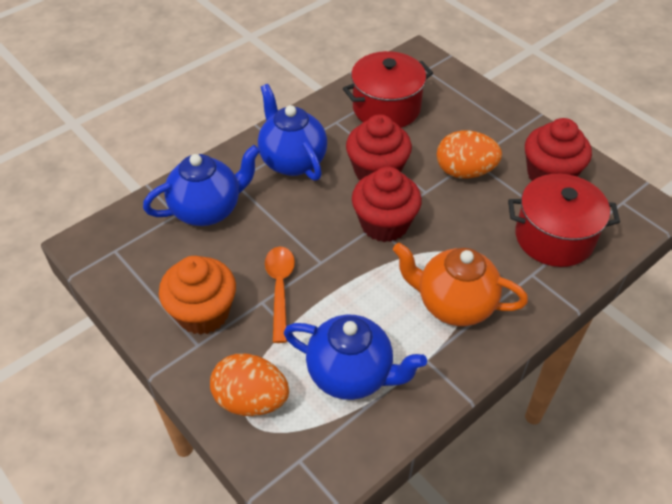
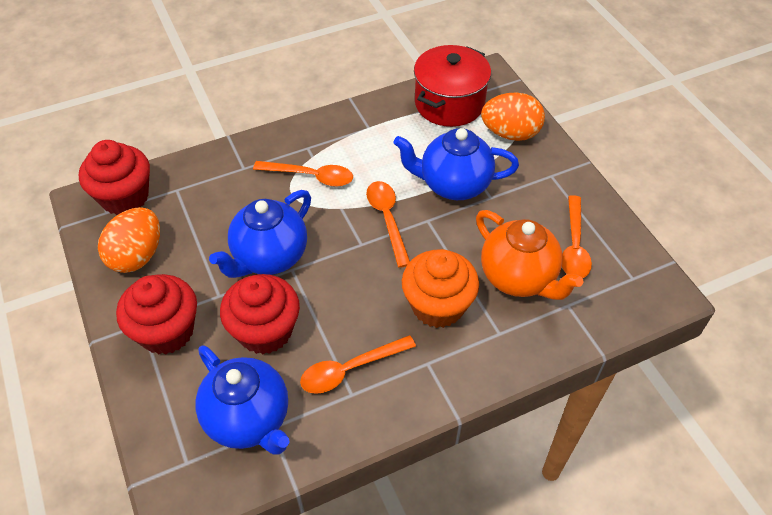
orange spoon: 1 -> 4
red pot: 2 -> 1

